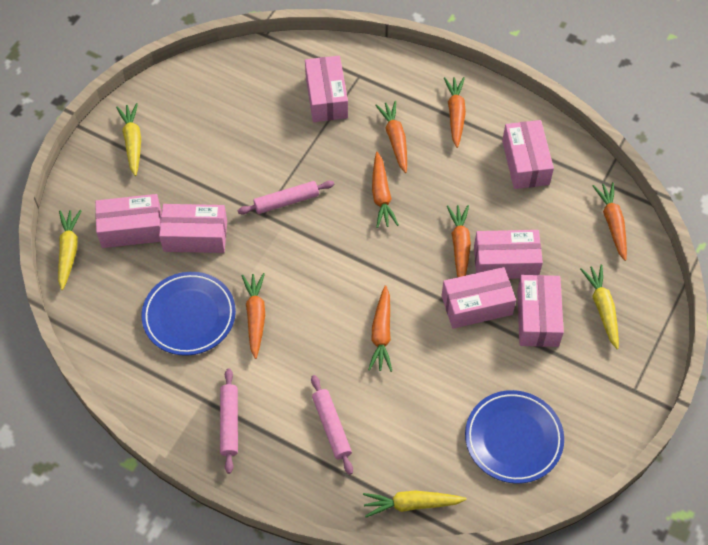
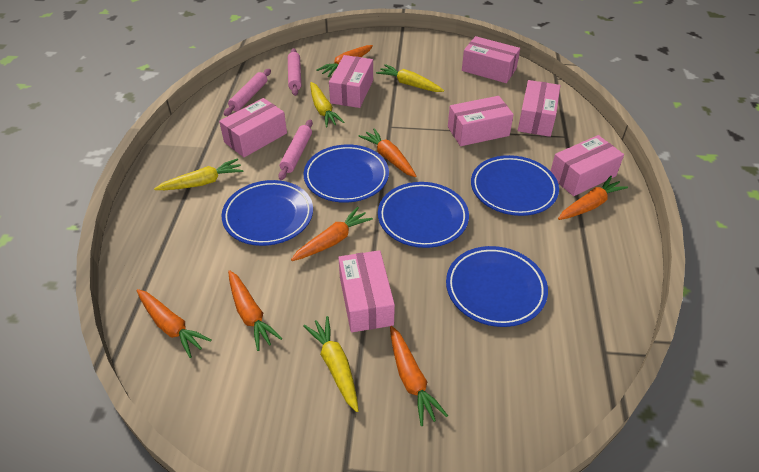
blue plate: 2 -> 5

